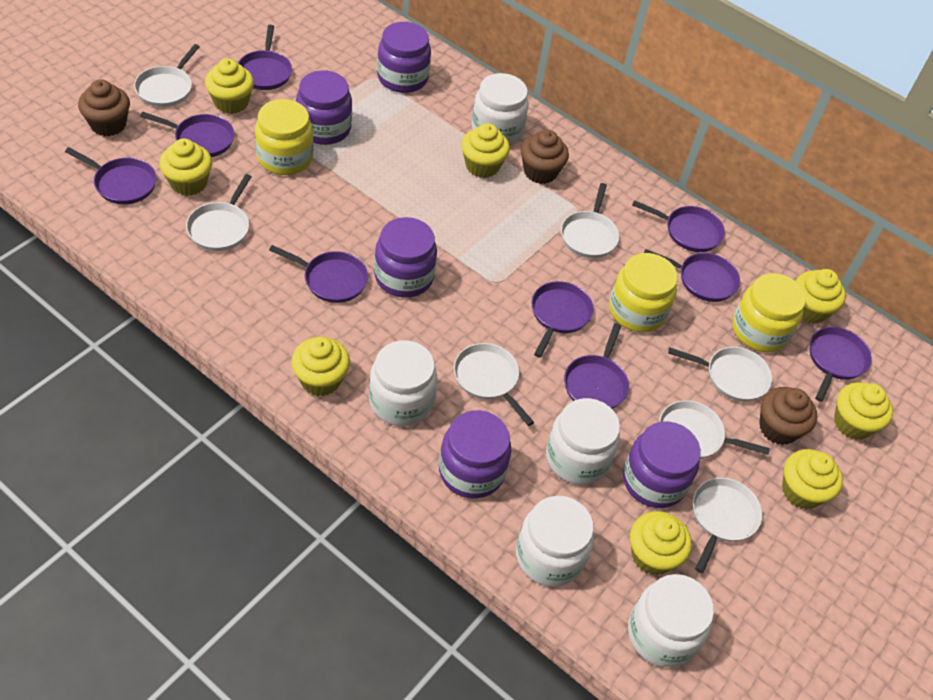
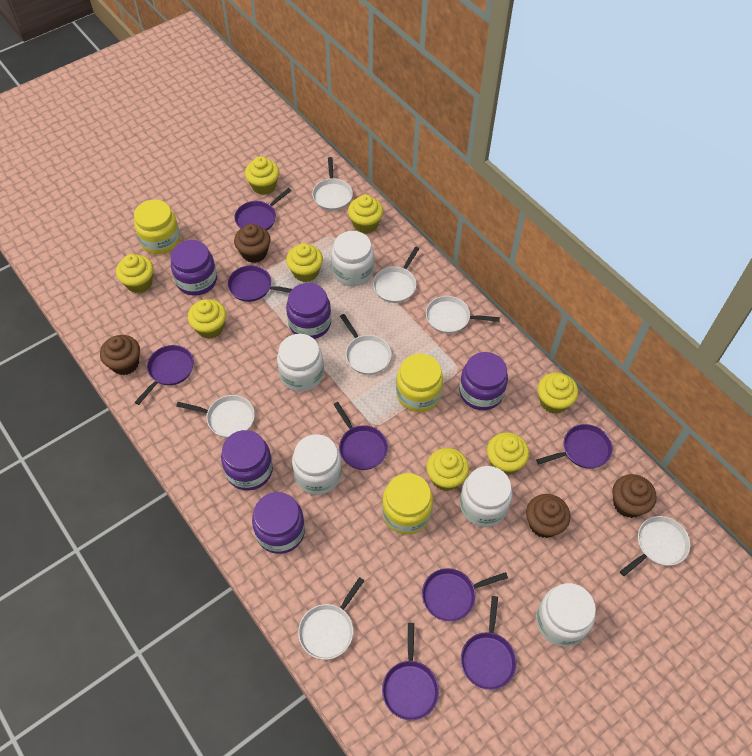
brown cupcake: 3 -> 4
purple pan: 9 -> 8

